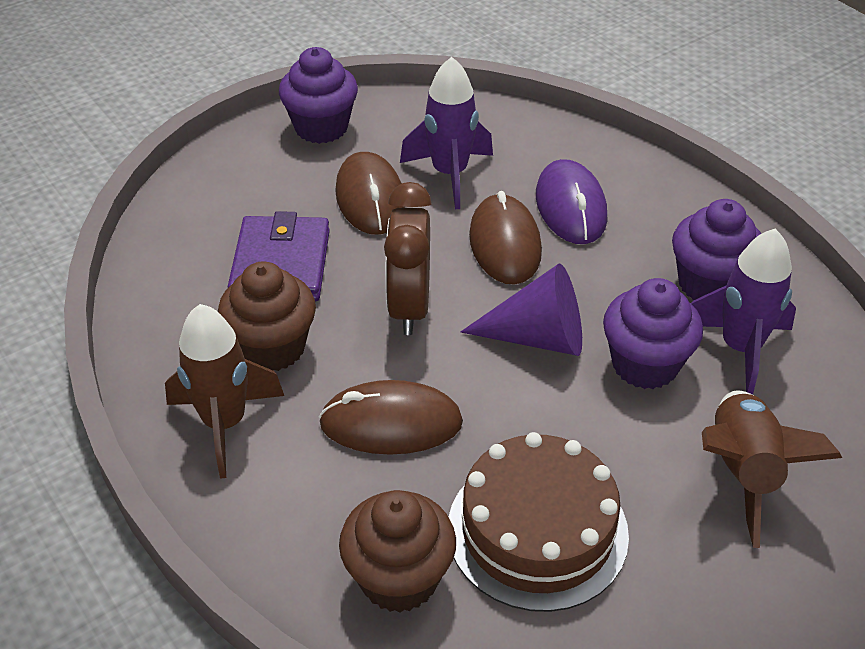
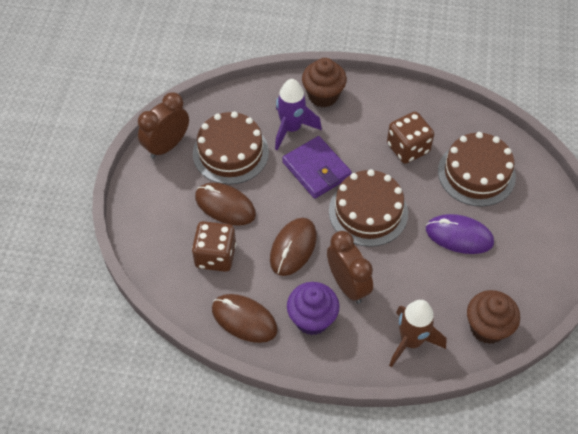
brown cake: 1 -> 3
brown clock: 1 -> 2
brown dice: 0 -> 2
brown rocket: 2 -> 1
purple cone: 1 -> 0
purple cupcake: 3 -> 1
purple rocket: 2 -> 1

